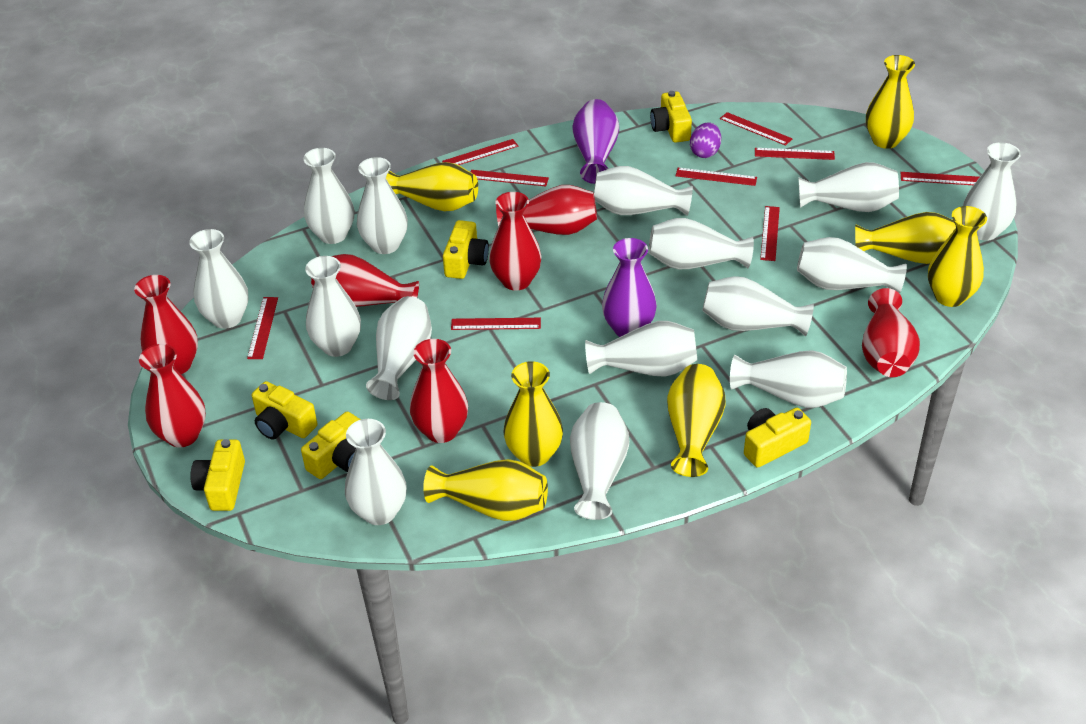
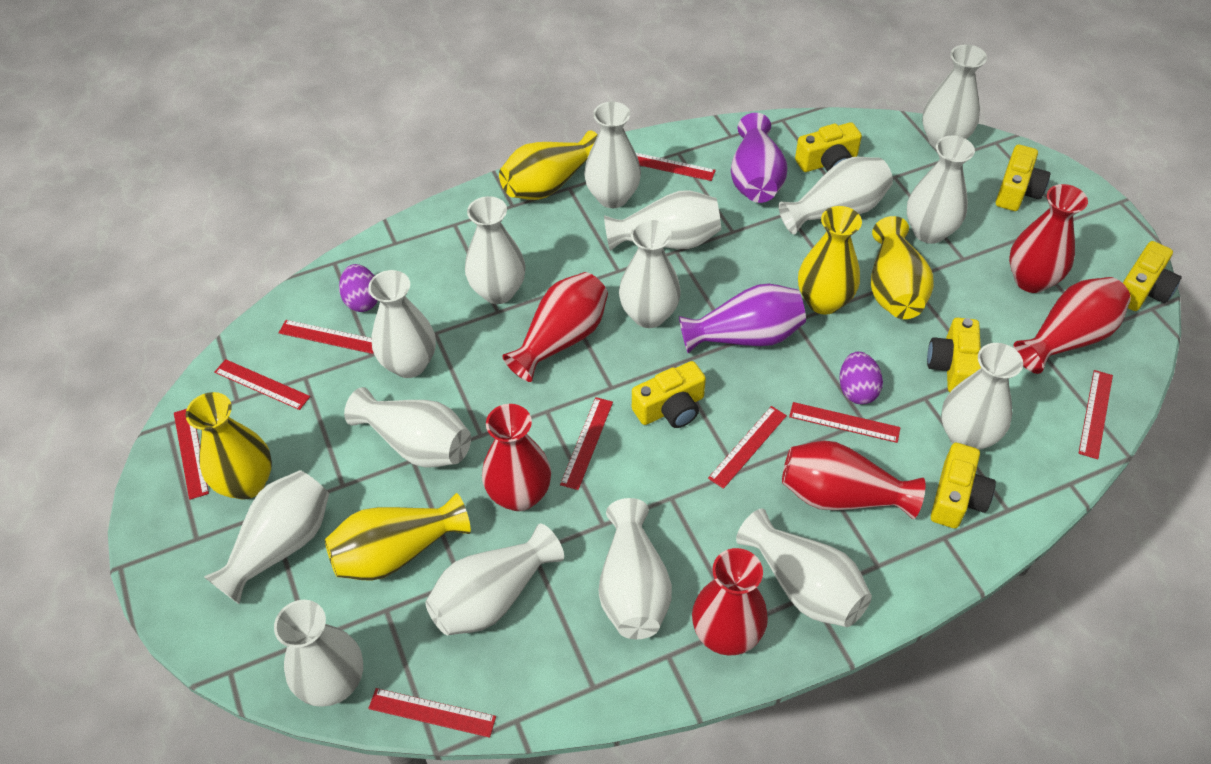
purple egg: 1 -> 2
red vase: 7 -> 6
yellow vase: 7 -> 5

